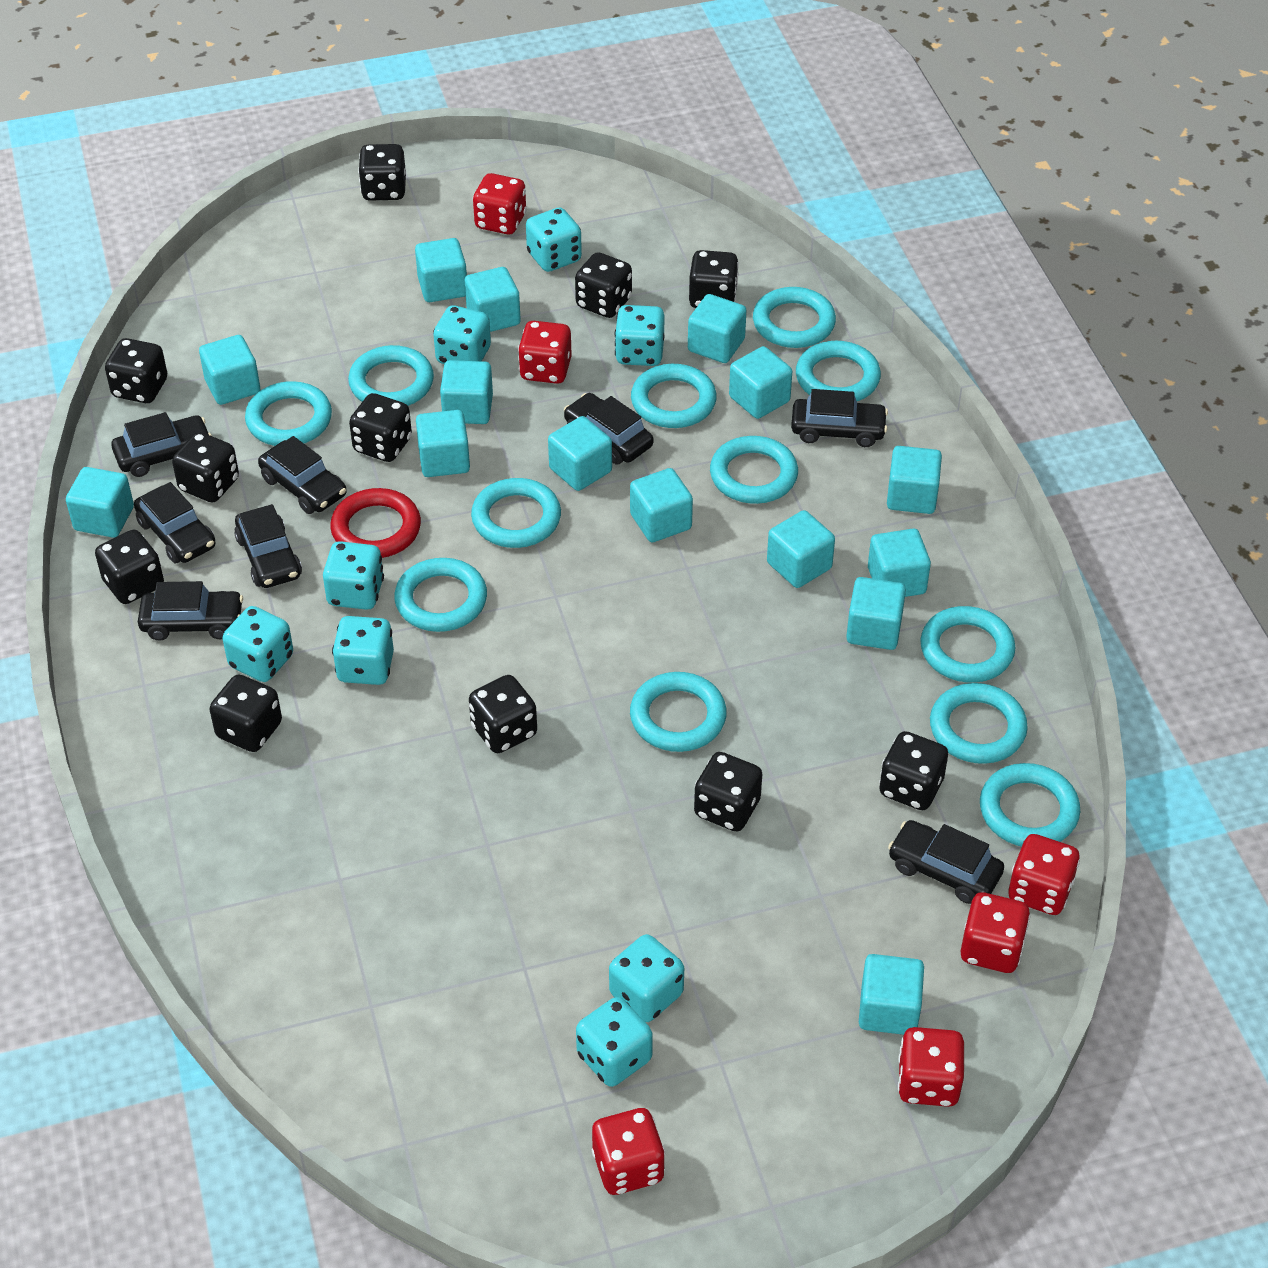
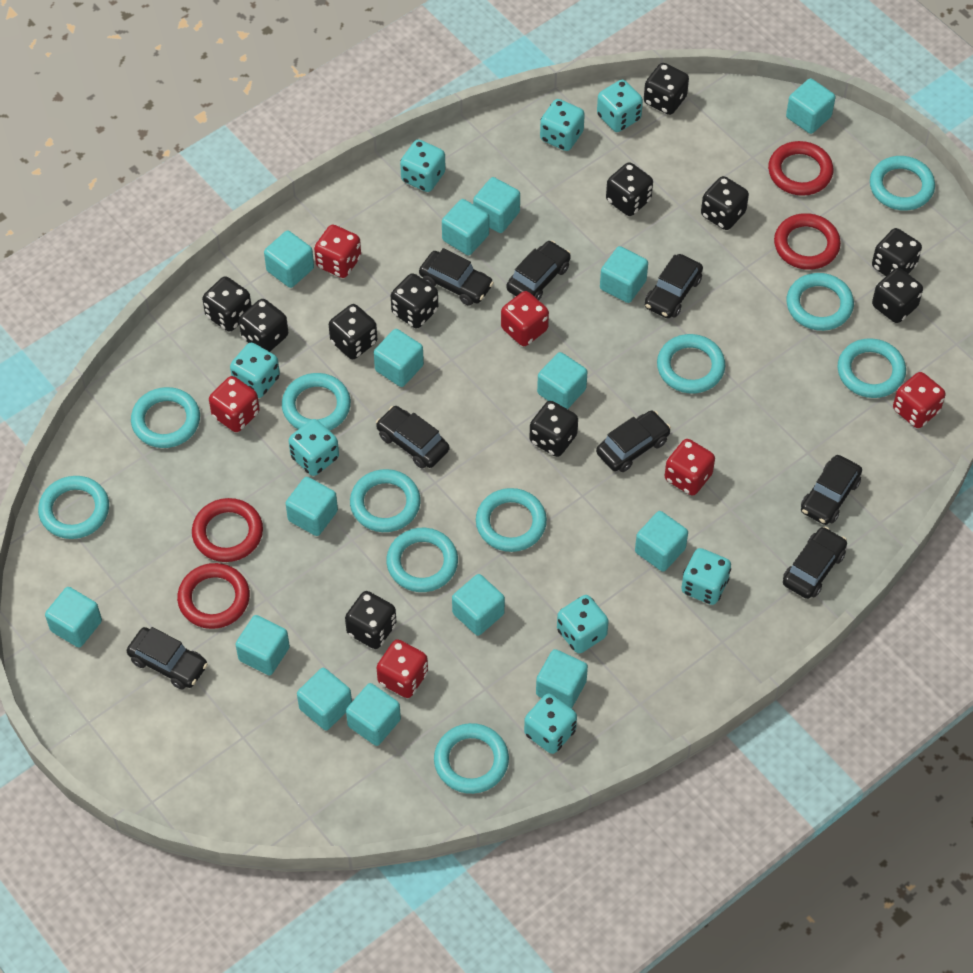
red ring: 1 -> 4
turquoise ring: 12 -> 11

